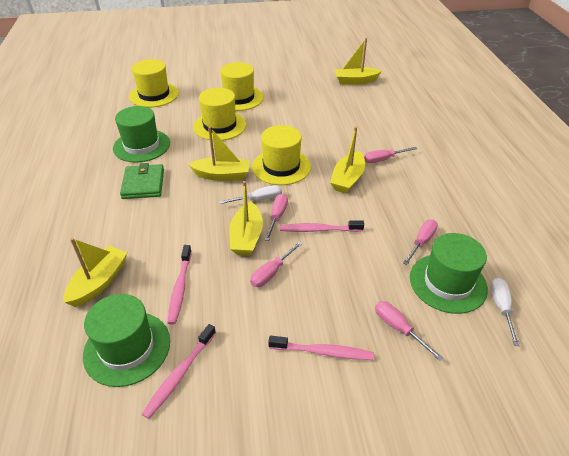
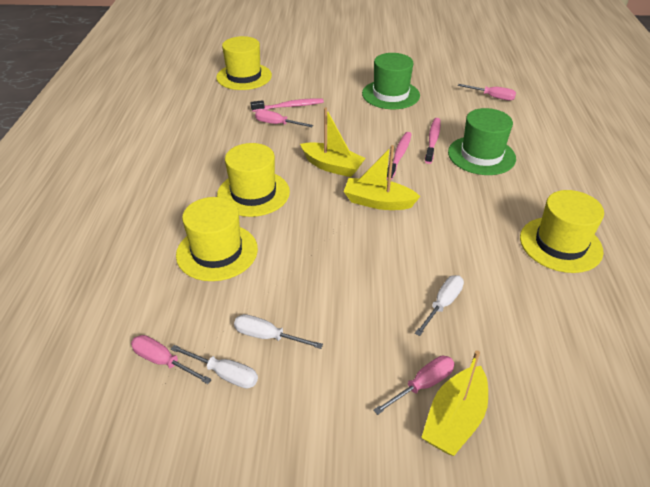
green hat: 3 -> 2
green wallet: 1 -> 0
pink screwdriver: 5 -> 4
pink toothbrush: 4 -> 3
white screwdriver: 2 -> 3
yellow boat: 5 -> 3

